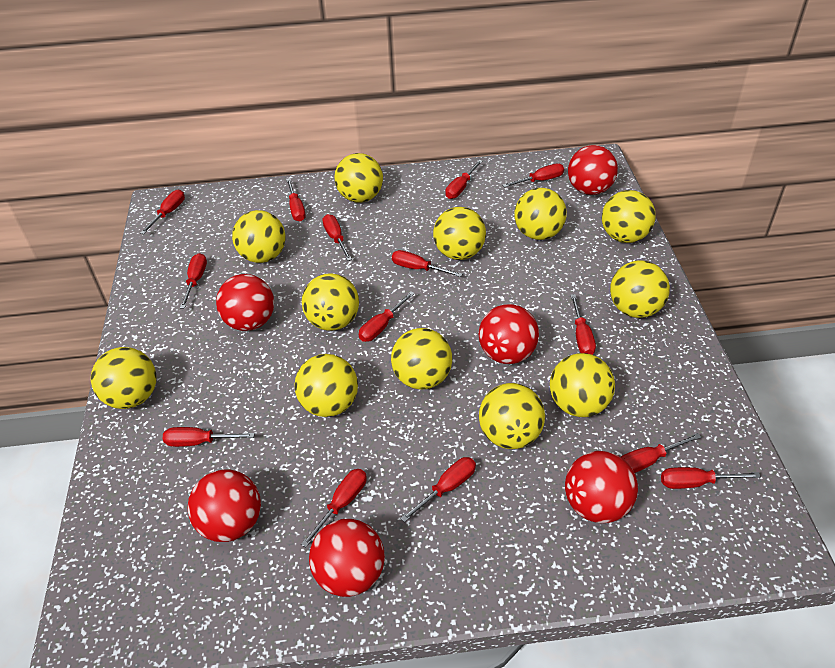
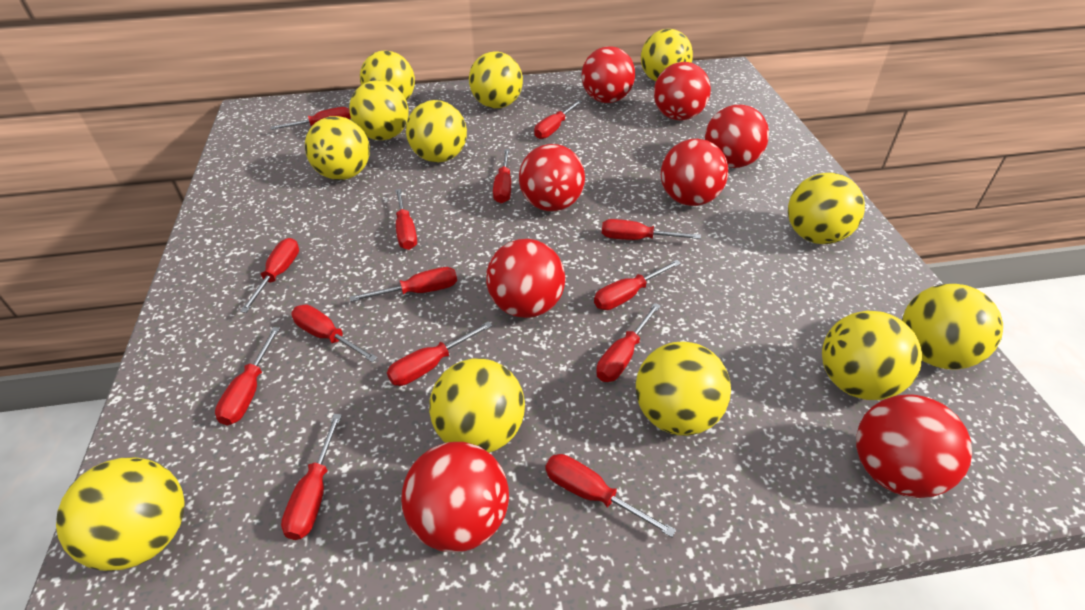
red ball: 6 -> 8

